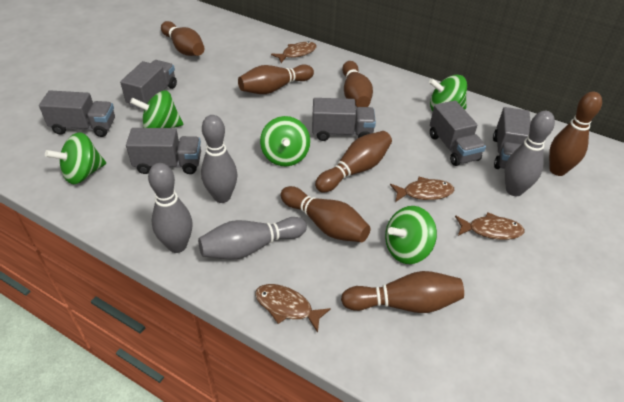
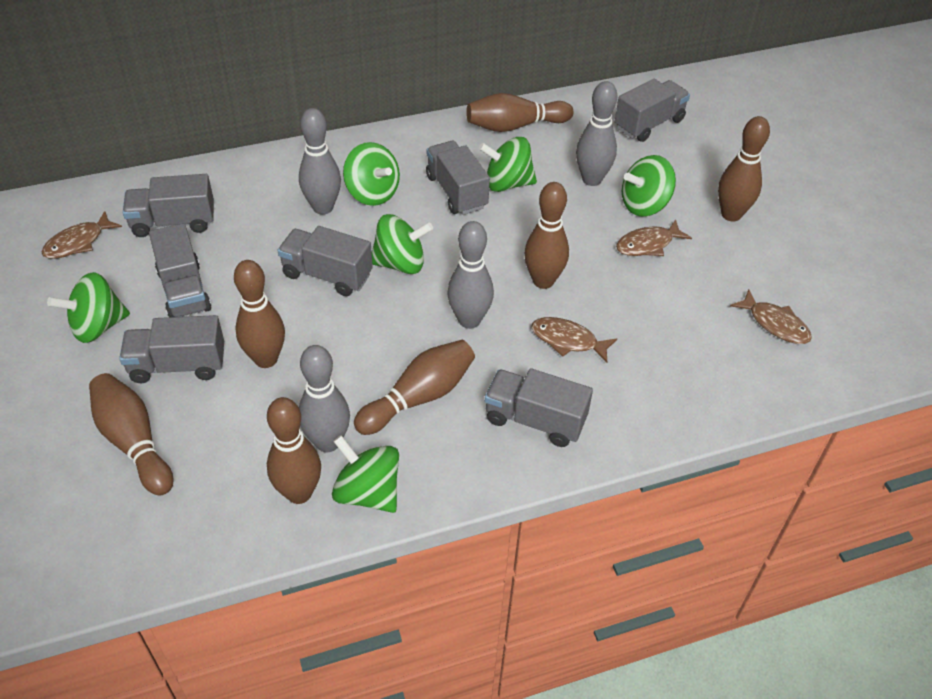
green spinning top: 5 -> 6
grey truck: 6 -> 7

